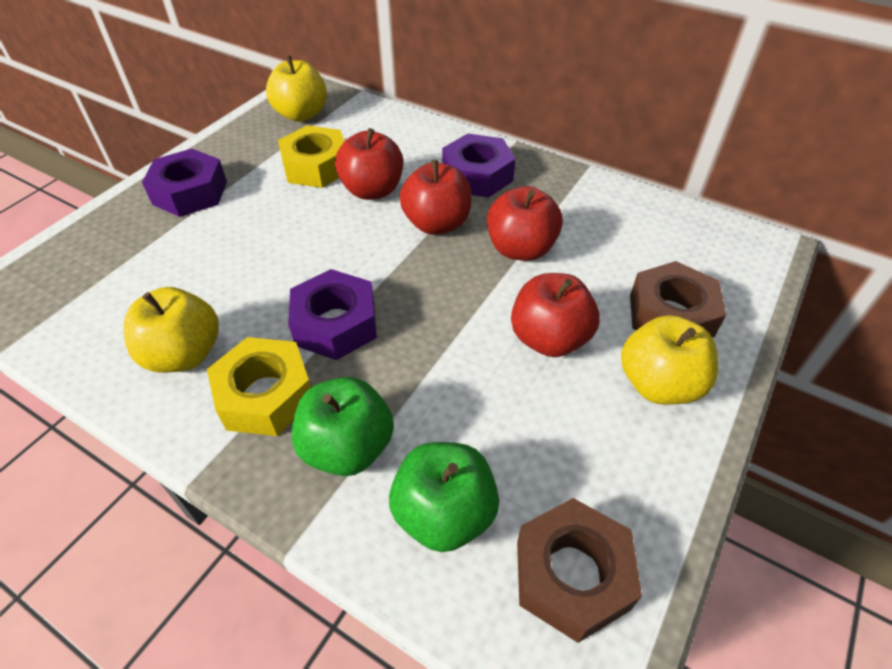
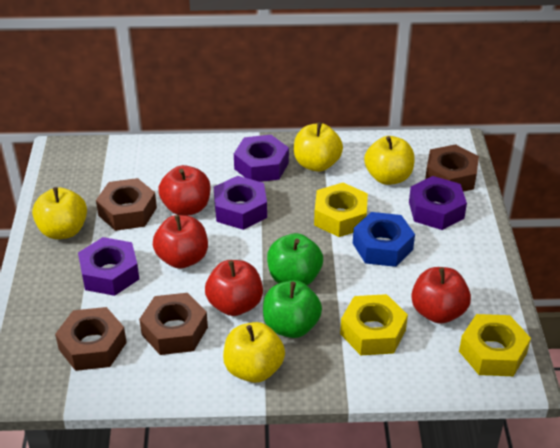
blue nut: 0 -> 1
brown nut: 2 -> 4
purple nut: 3 -> 4
yellow apple: 3 -> 4
yellow nut: 2 -> 3

